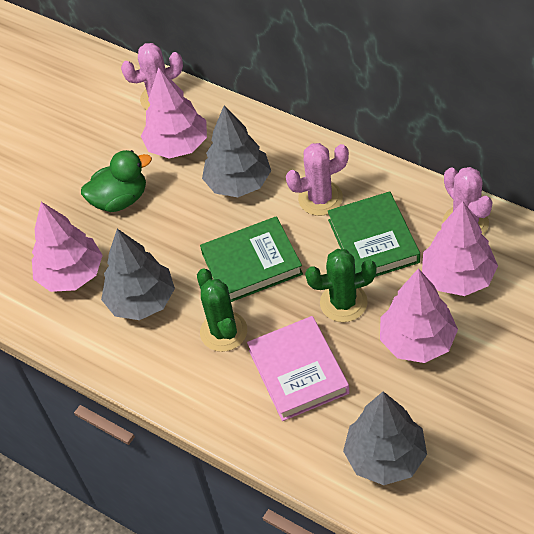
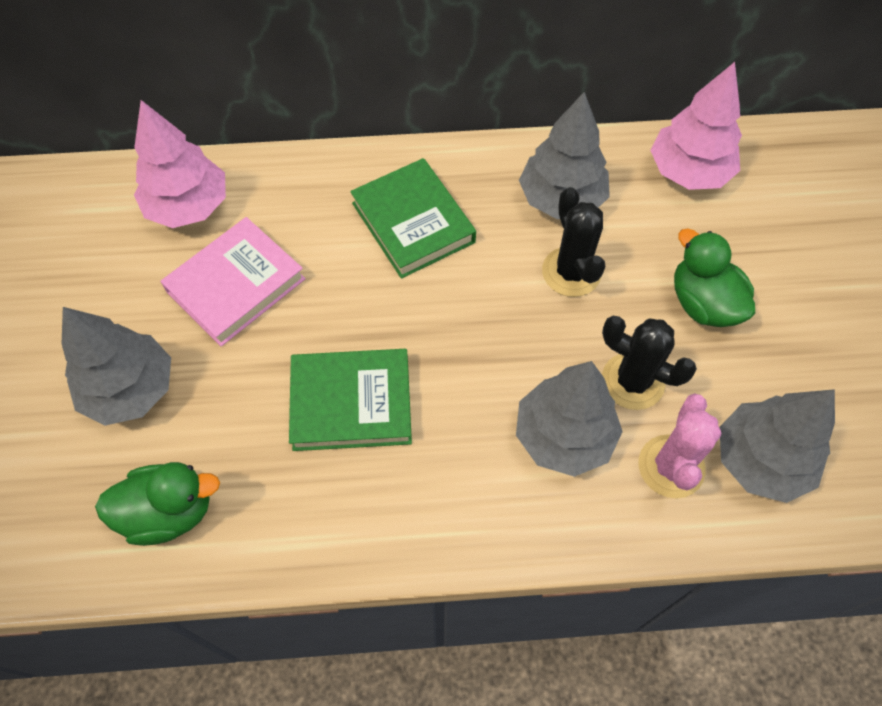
black cactus: 0 -> 2
green cactus: 2 -> 0
green duck: 1 -> 2
grey tree: 3 -> 4
pink cactus: 3 -> 1
pink tree: 4 -> 2

